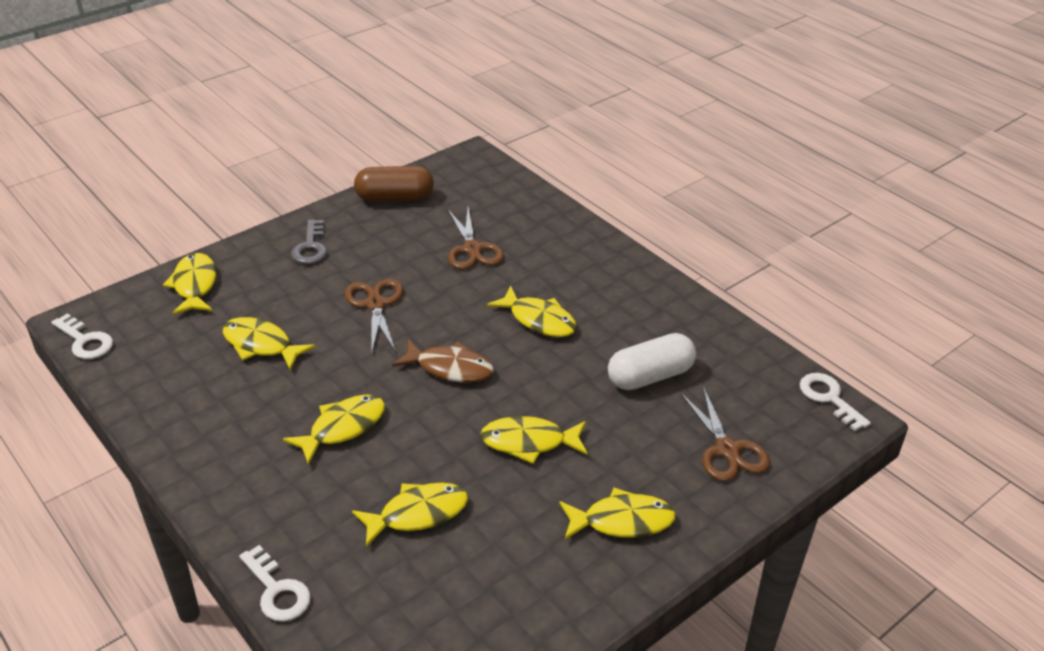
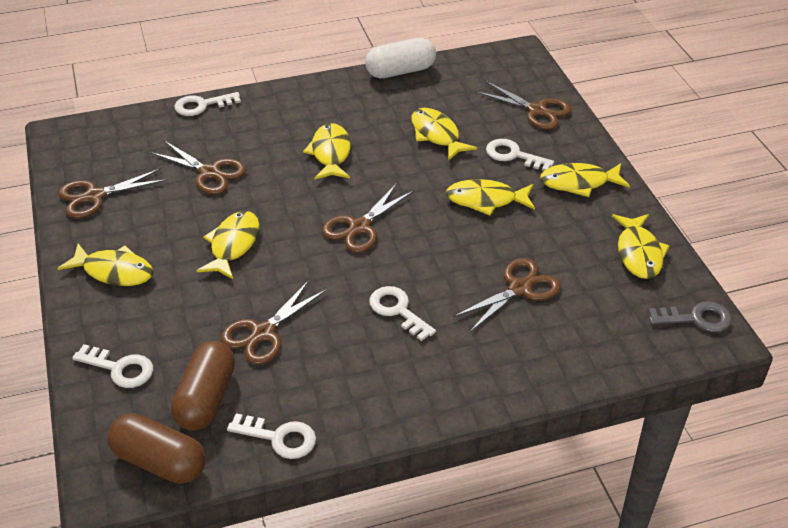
brown capsule: 1 -> 2
brown fish: 1 -> 0
brown scissors: 3 -> 6
white key: 3 -> 5

